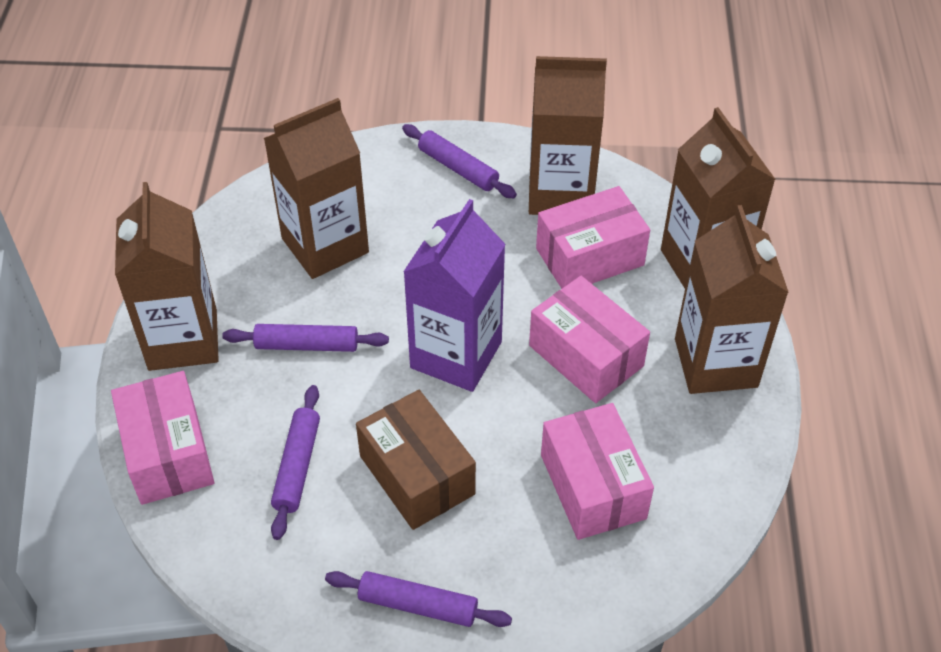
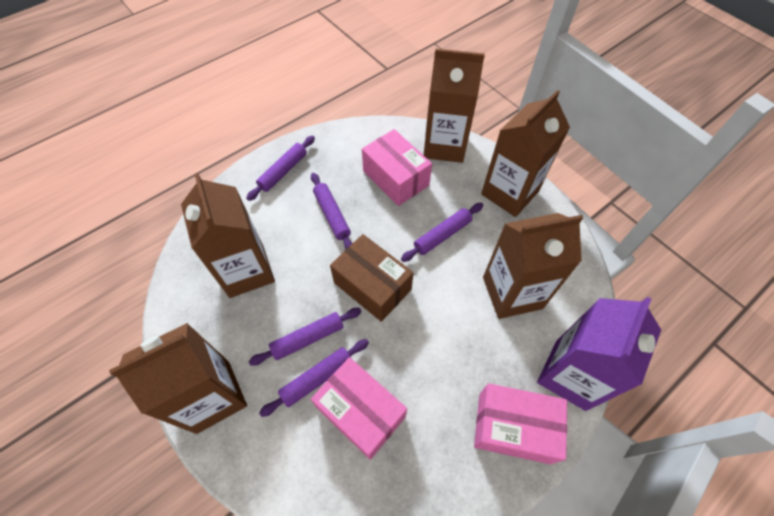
pink box: 4 -> 3
purple rolling pin: 4 -> 5

